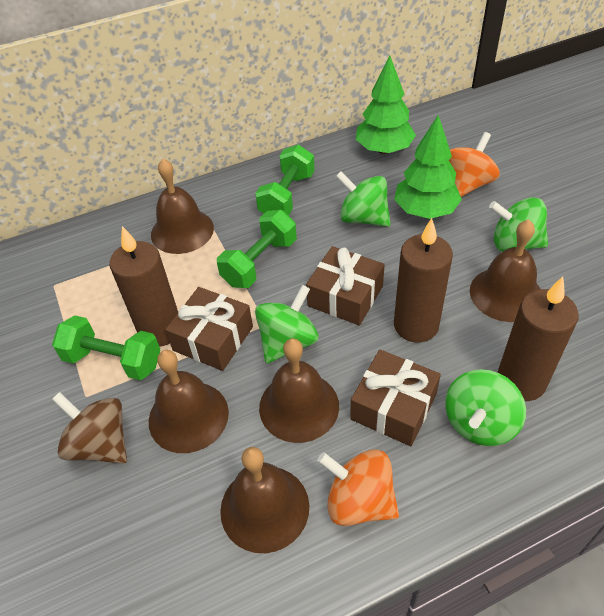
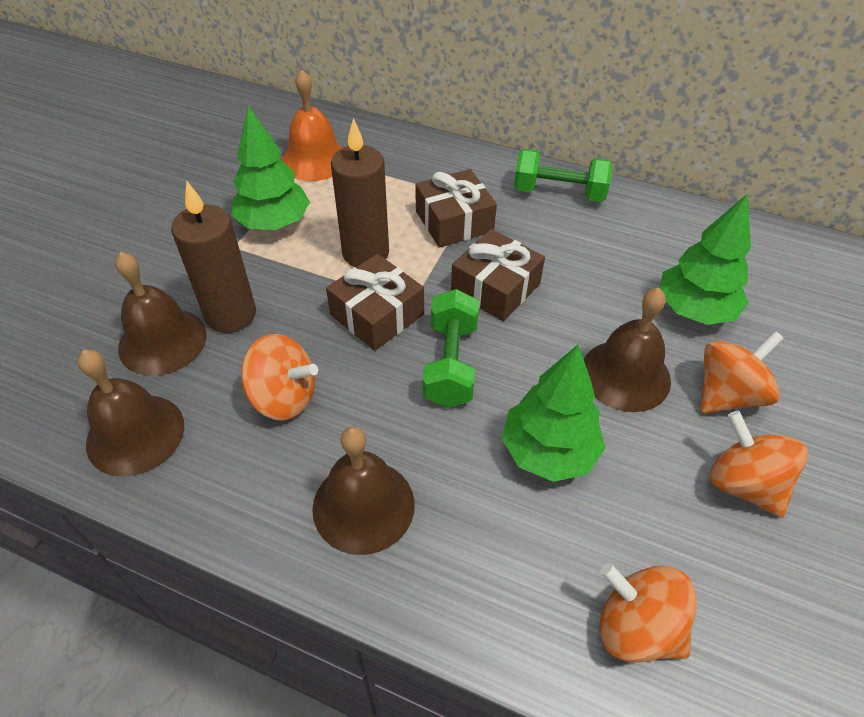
brown bell: 5 -> 4
brown candle: 3 -> 2
brown spinning top: 1 -> 0
green dumbbell: 3 -> 2
green spinning top: 4 -> 0
green tree: 2 -> 3
orange bell: 0 -> 1
orange spinning top: 2 -> 4

